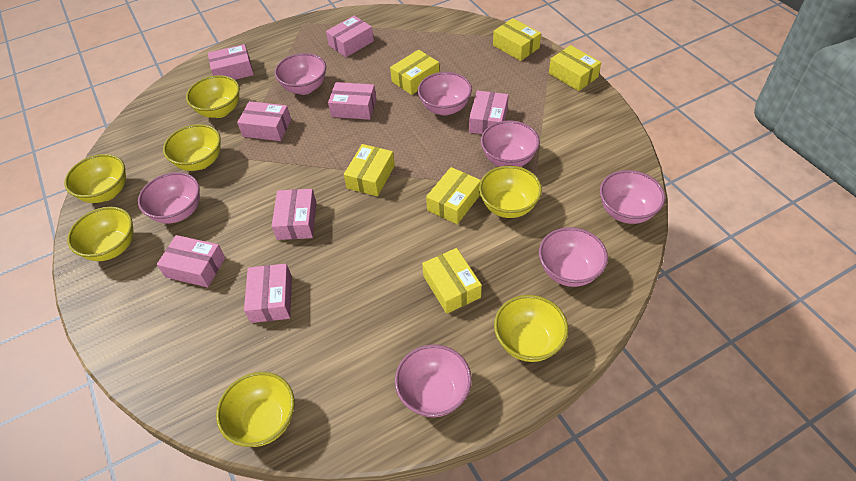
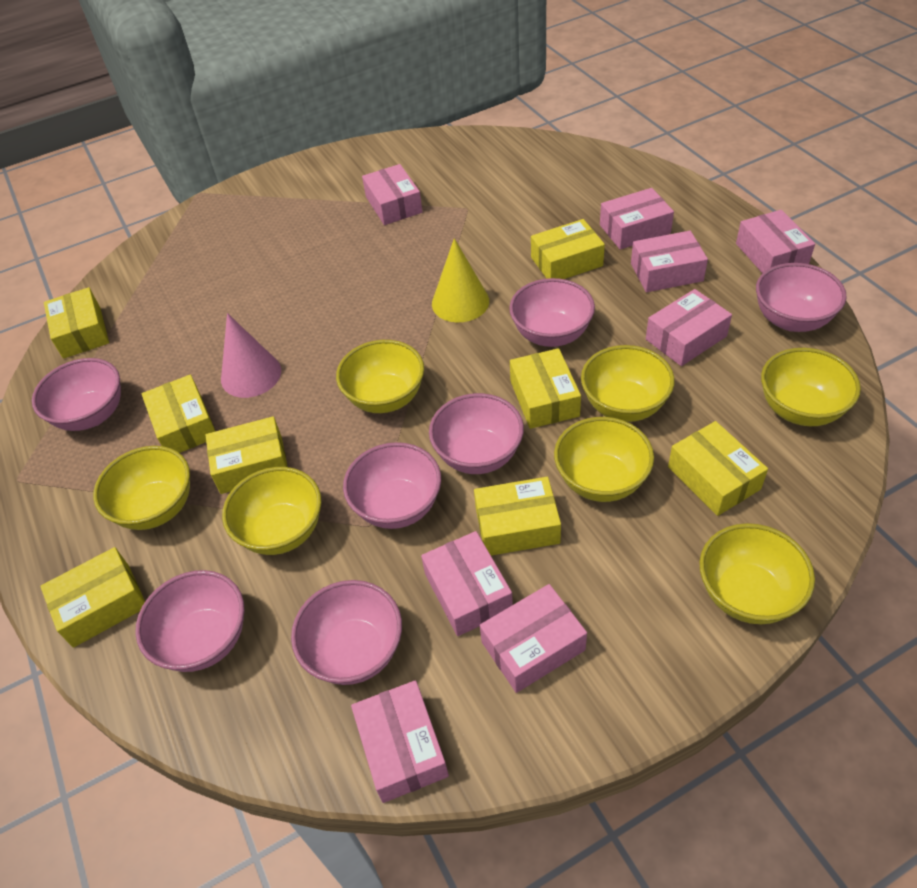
pink cone: 0 -> 1
yellow box: 6 -> 8
yellow cone: 0 -> 1

